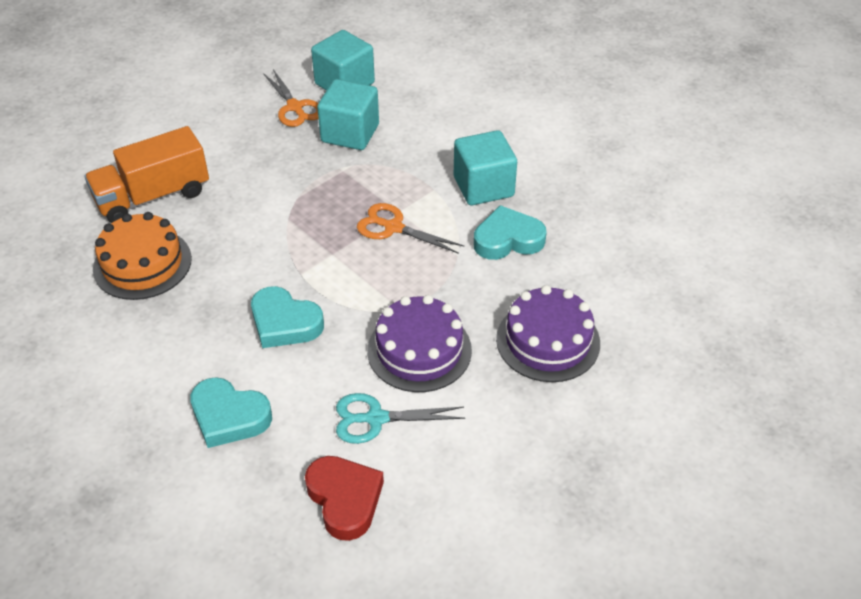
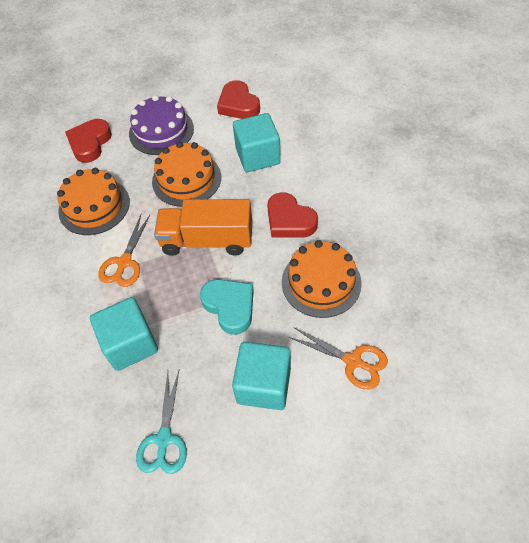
orange cake: 1 -> 3
purple cake: 2 -> 1
red heart: 1 -> 3
turquoise heart: 3 -> 1

